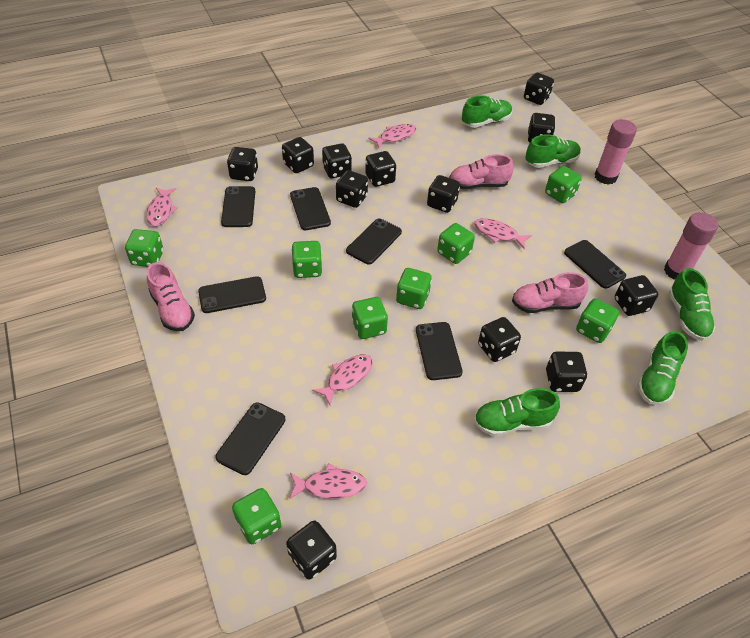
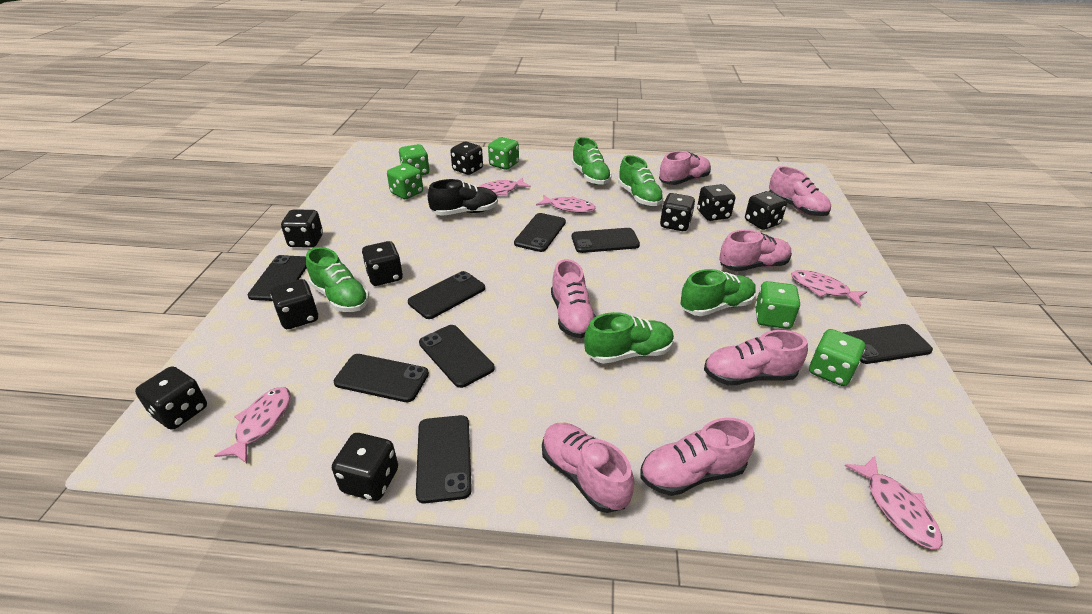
black dice: 12 -> 9
black phone: 7 -> 8
black shoe: 0 -> 1
green dice: 8 -> 5
pink glue stick: 2 -> 0
pink shoe: 3 -> 7

